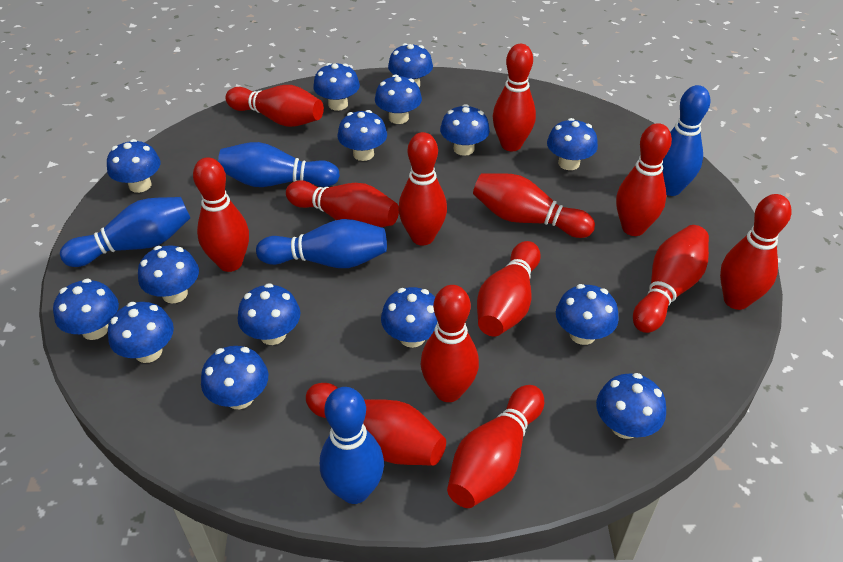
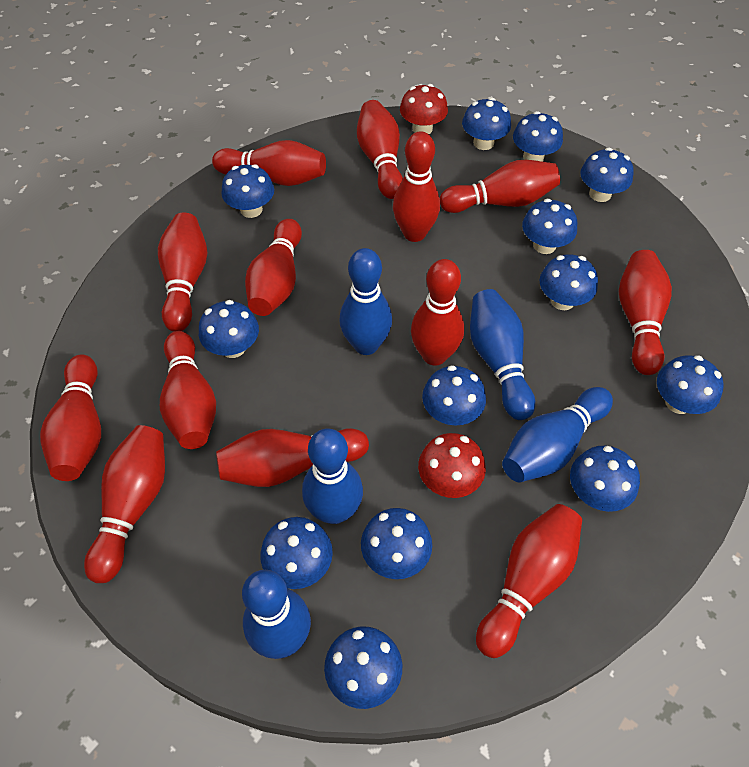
blue mushroom: 15 -> 13
red mushroom: 0 -> 2

